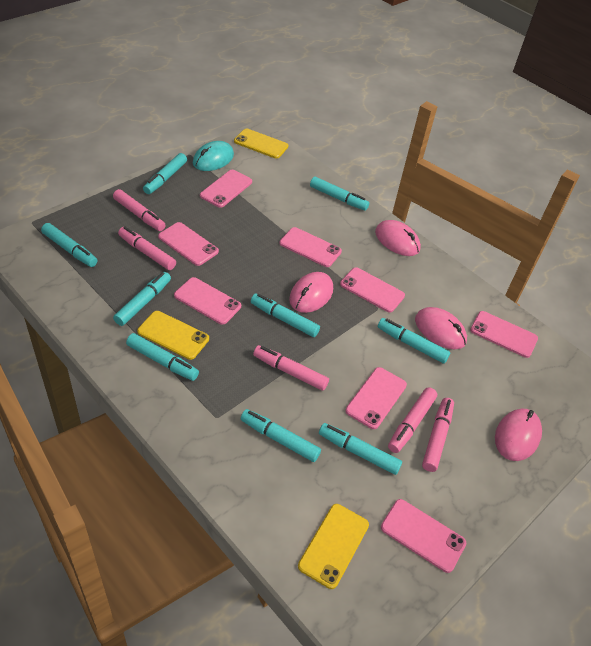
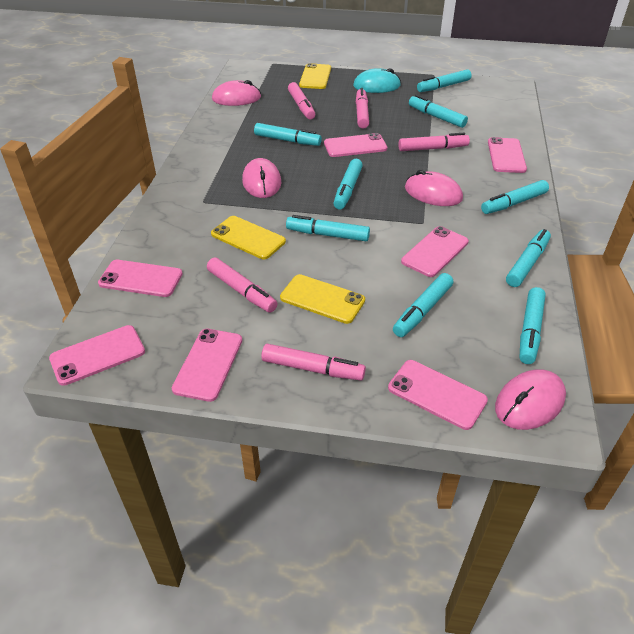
pink phone: 8 -> 7

